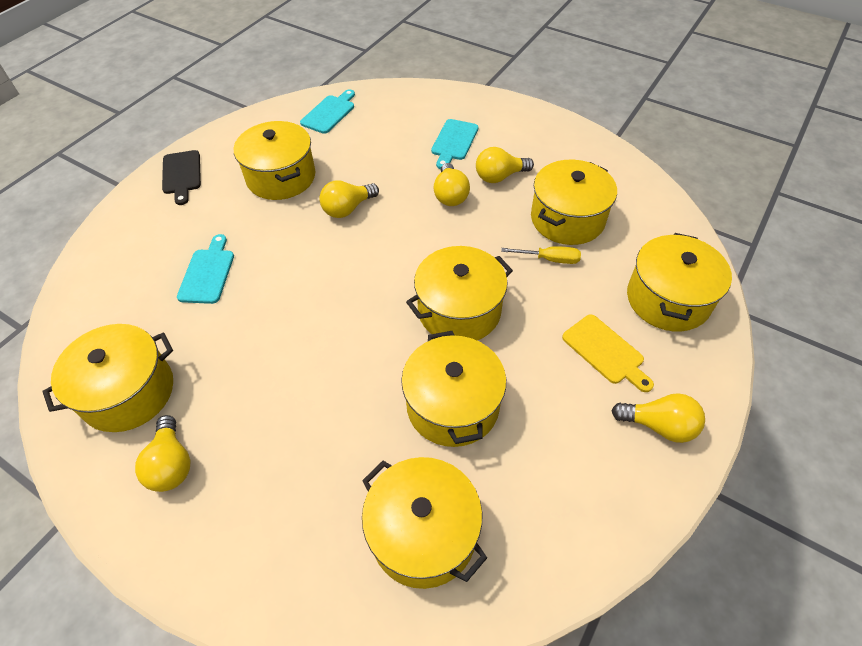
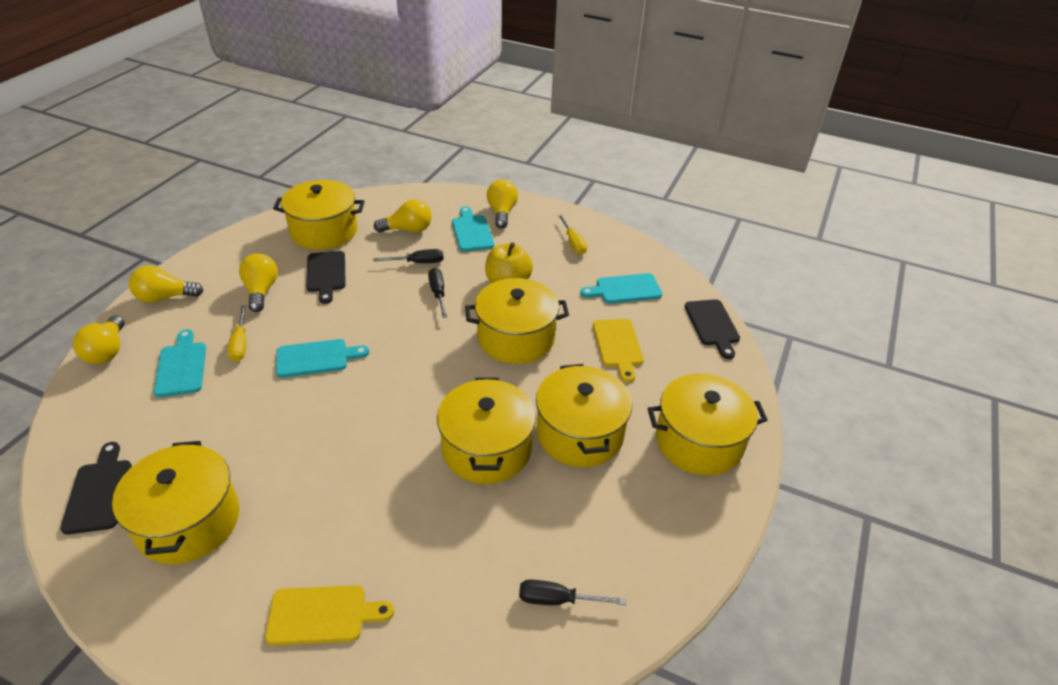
black cutting board: 1 -> 3
black screwdriver: 0 -> 3
turquoise cutting board: 3 -> 4
yellow apple: 0 -> 1
yellow cutting board: 1 -> 2
yellow pot: 7 -> 6
yellow screwdriver: 1 -> 2

